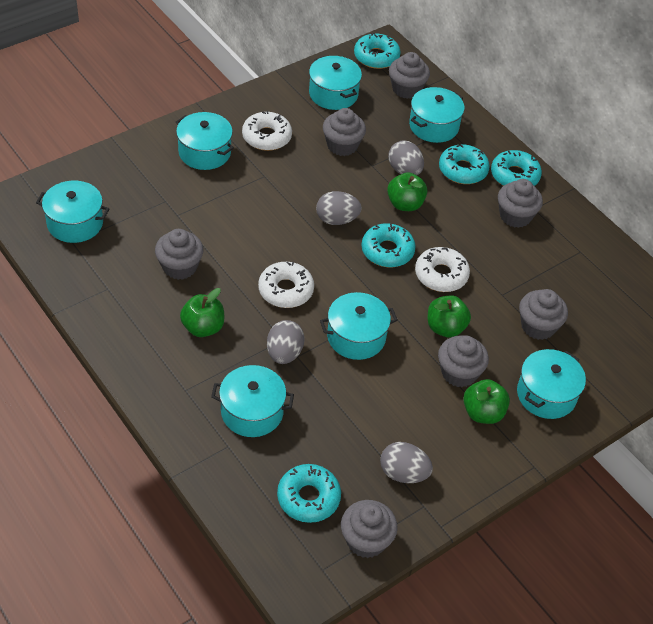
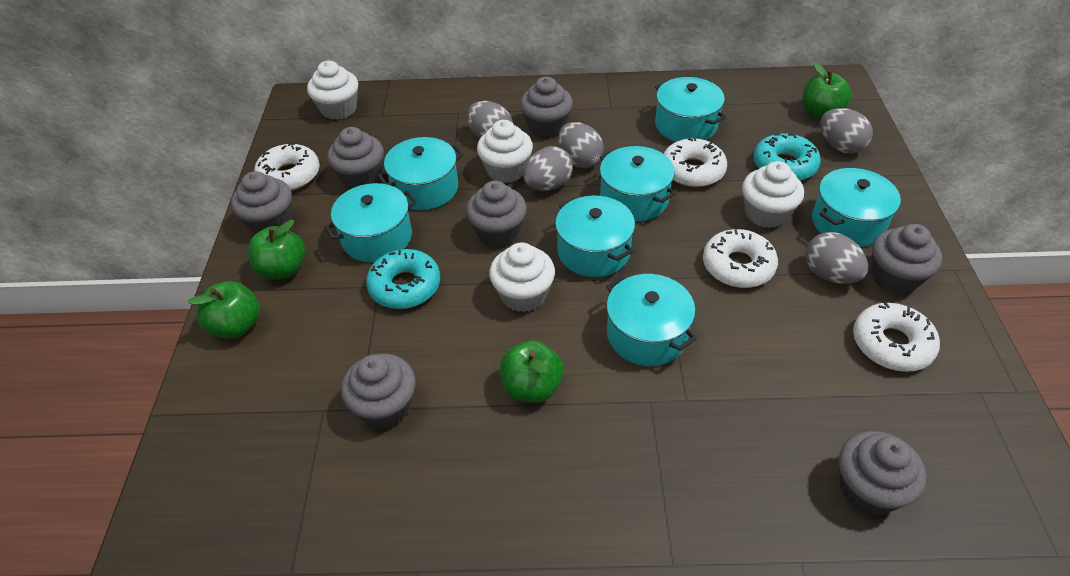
grey egg: 4 -> 5
turquoise donut: 5 -> 2
white cupcake: 0 -> 4
white donut: 3 -> 4

